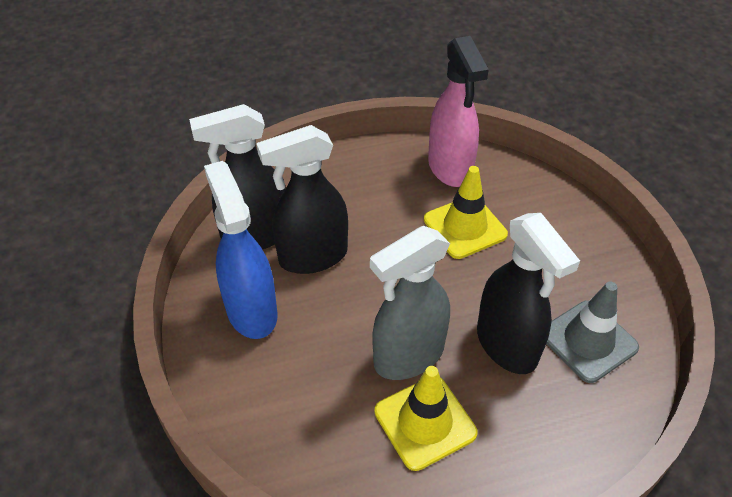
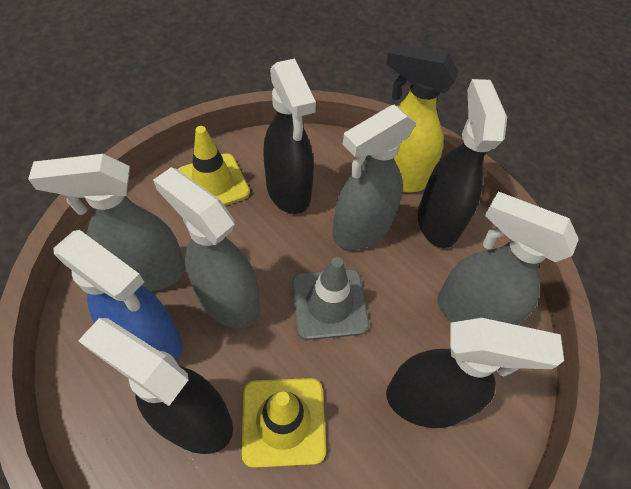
black spray bottle: 3 -> 4
grey spray bottle: 1 -> 4
pink spray bottle: 1 -> 0
yellow spray bottle: 0 -> 1

